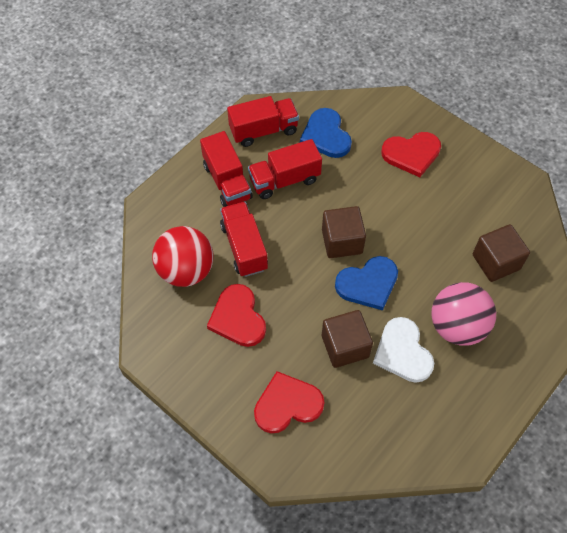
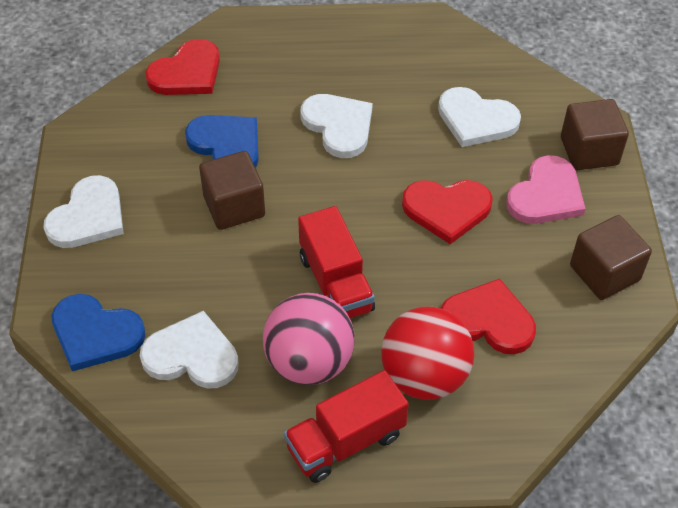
pink heart: 0 -> 1
red truck: 4 -> 2
white heart: 1 -> 4

